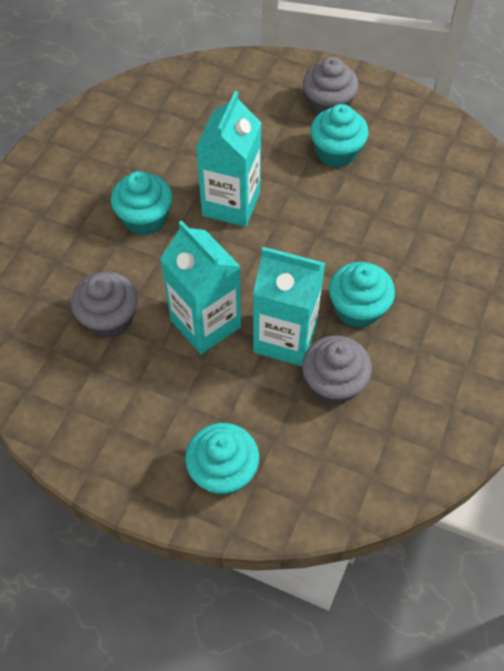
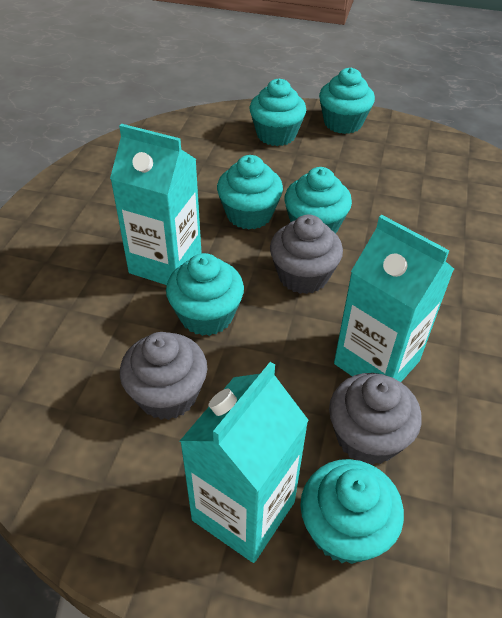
turquoise cupcake: 4 -> 6

